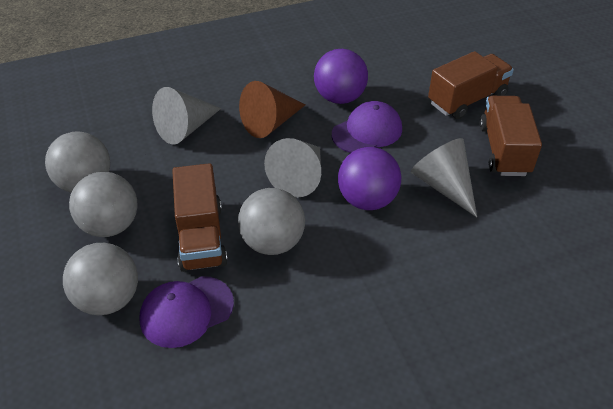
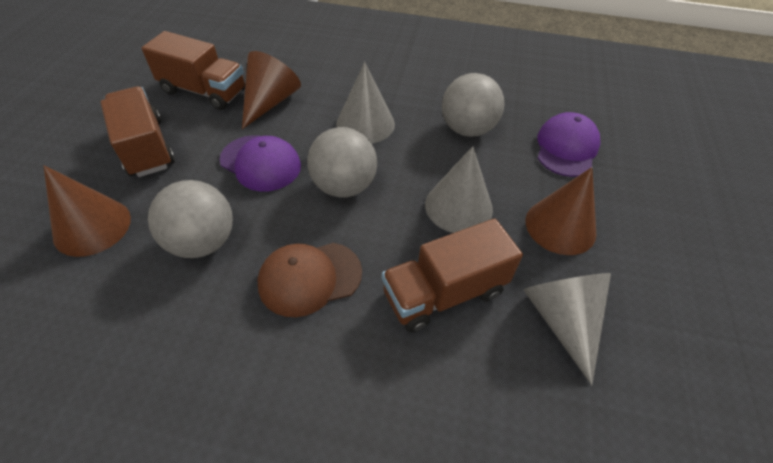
brown cap: 0 -> 1
brown cone: 1 -> 3
grey ball: 4 -> 3
purple ball: 2 -> 0

